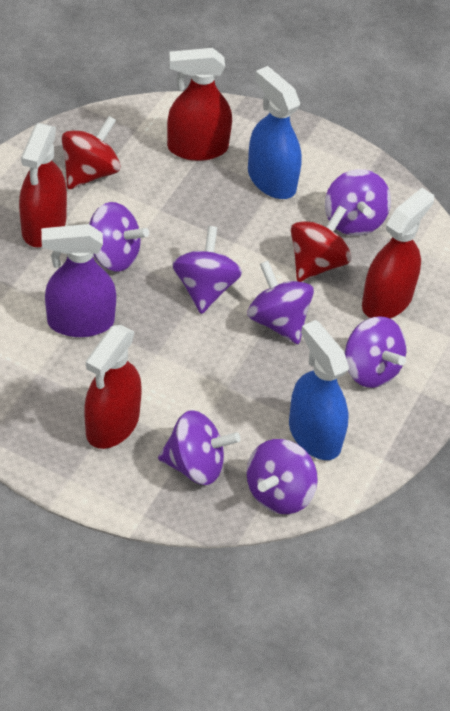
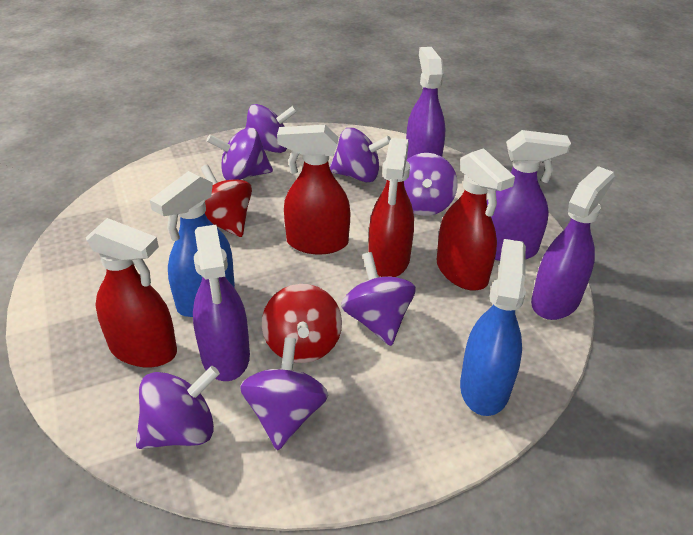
purple spray bottle: 1 -> 4

